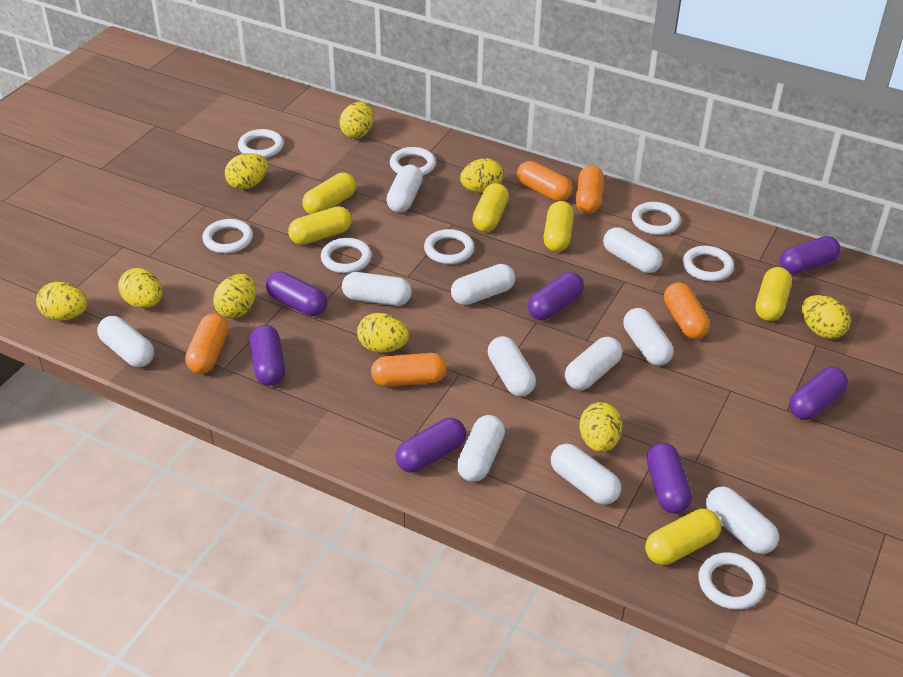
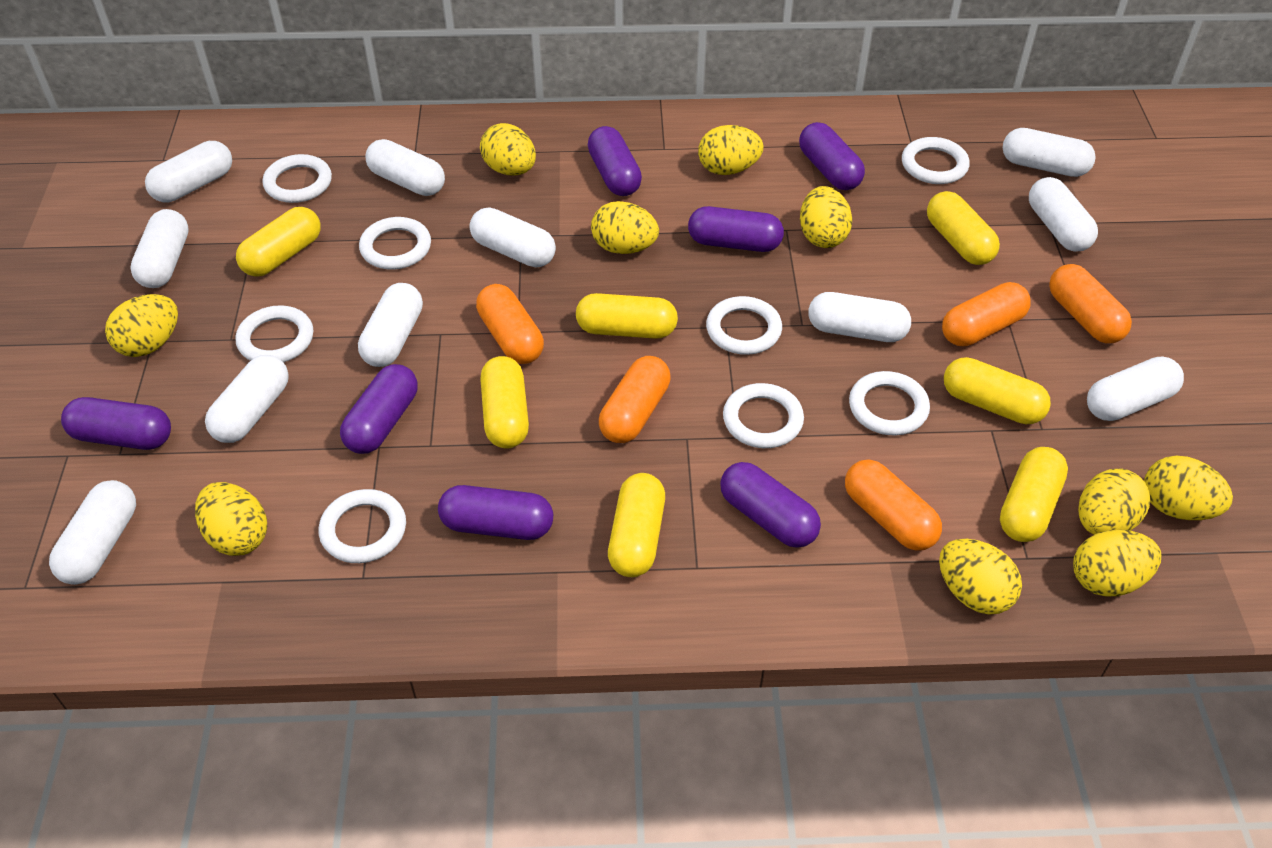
yellow capsule: 6 -> 7
yellow egg: 9 -> 10

